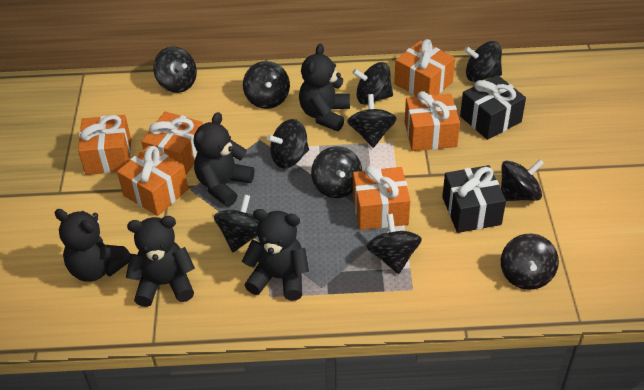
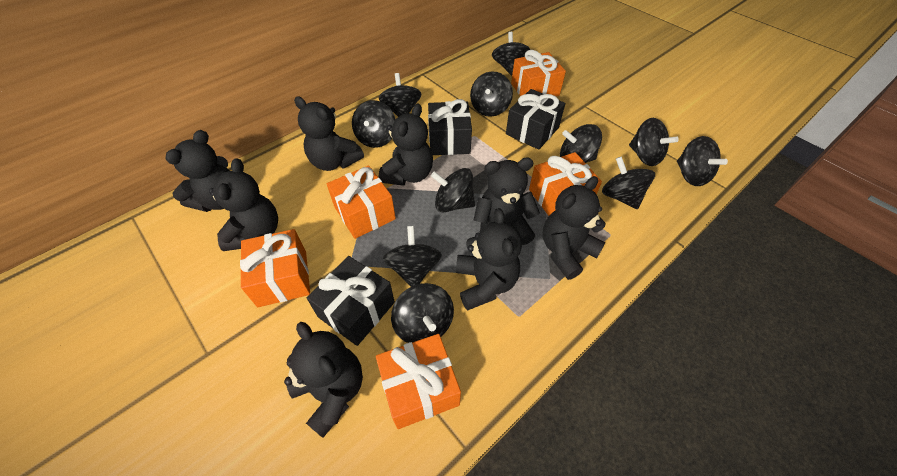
black gift: 2 -> 3
black teddy bear: 5 -> 8
orange gift: 6 -> 5

